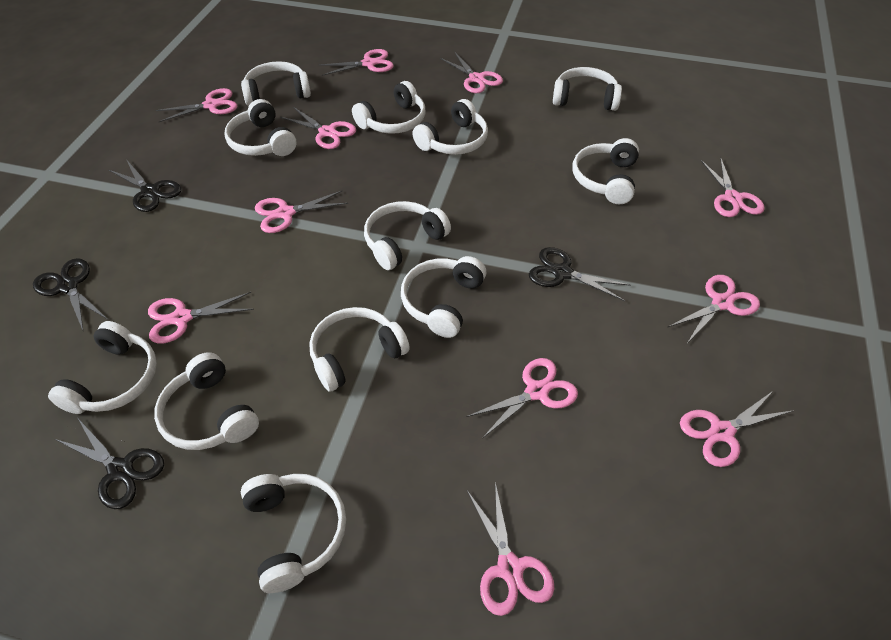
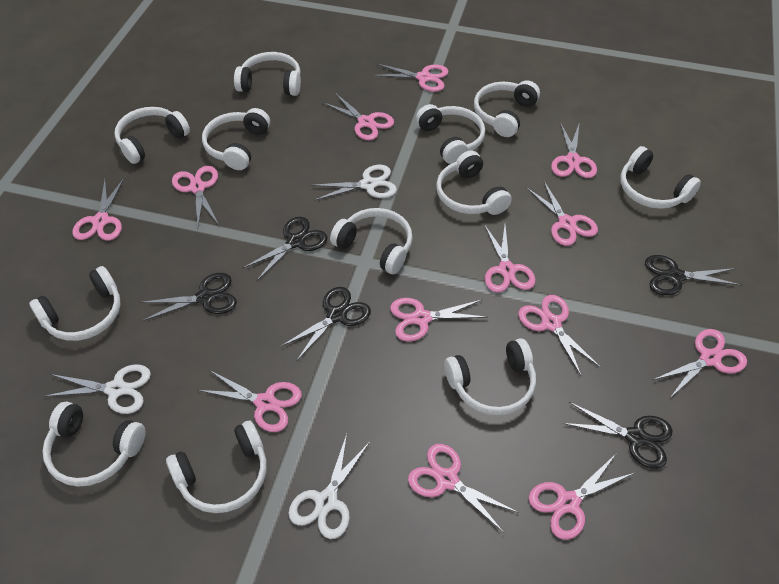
black scissors: 4 -> 5
pink scissors: 11 -> 13
white scissors: 0 -> 3

